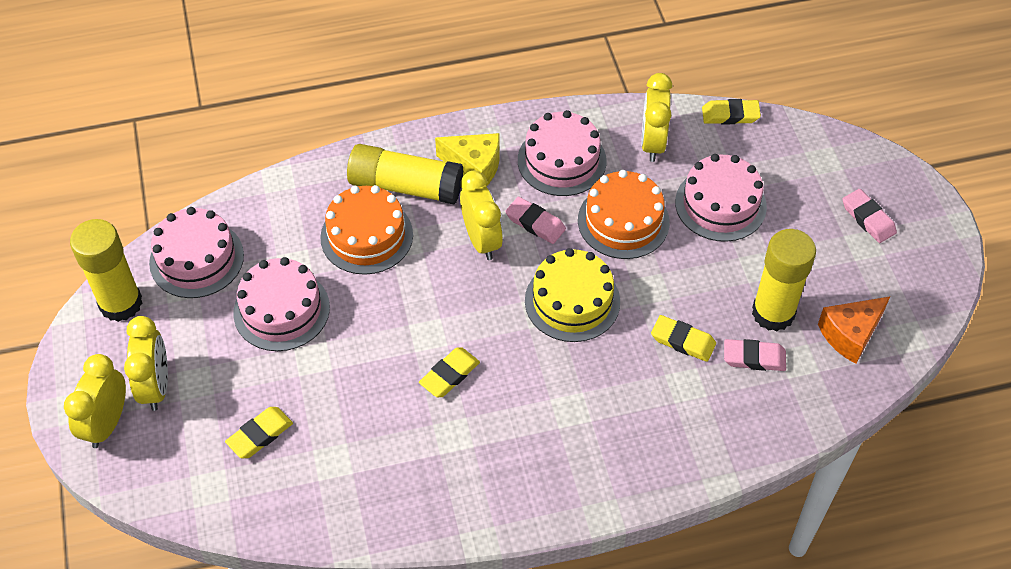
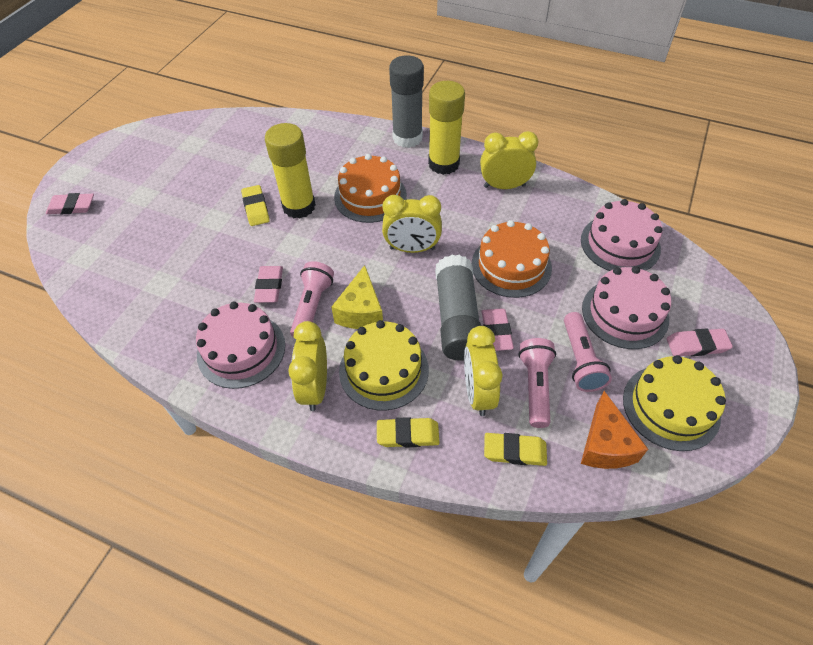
grey glue stick: 0 -> 2
pink cake: 4 -> 3
pink eraser: 3 -> 4
pink flashlight: 0 -> 3
yellow cake: 1 -> 2
yellow eraser: 4 -> 3
yellow glue stick: 3 -> 2

